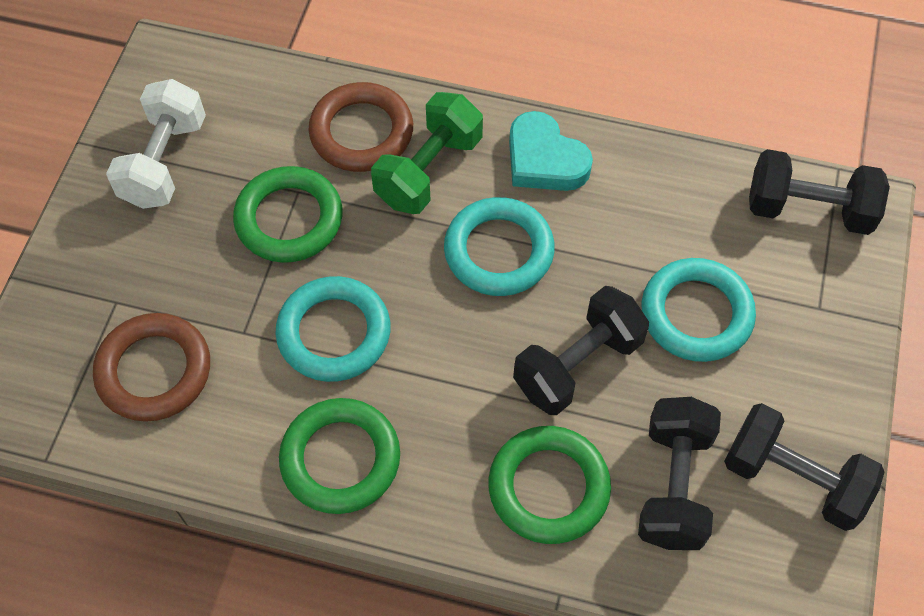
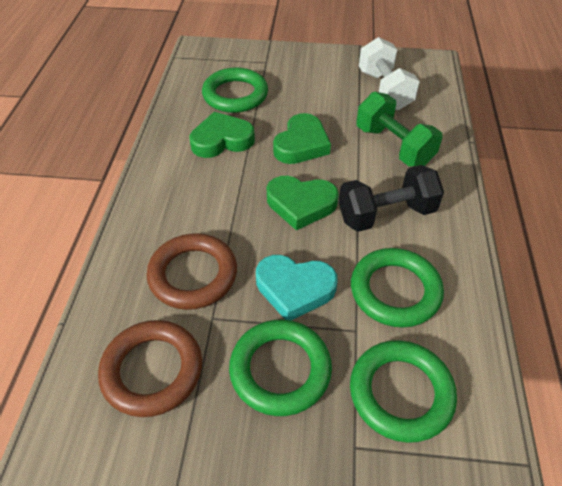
black dumbbell: 4 -> 1
green heart: 0 -> 3
green ring: 3 -> 4
turquoise ring: 3 -> 0

